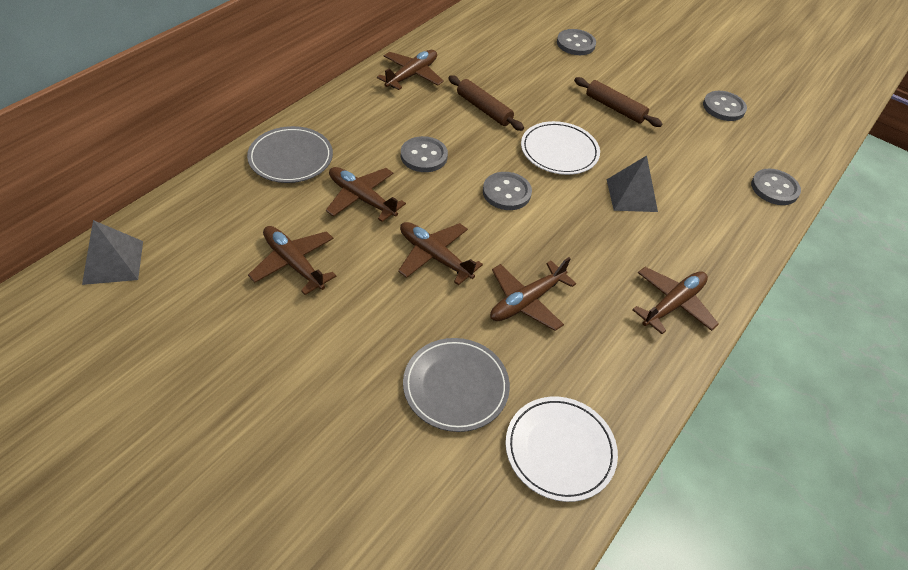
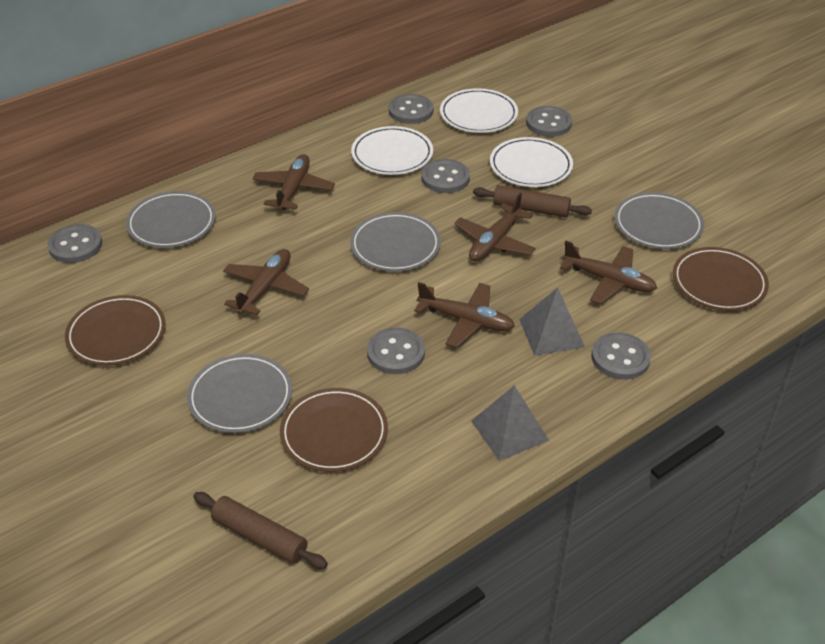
brown plane: 6 -> 5
brown plate: 0 -> 3
grey button: 5 -> 6
grey plate: 2 -> 4
white plate: 2 -> 3

